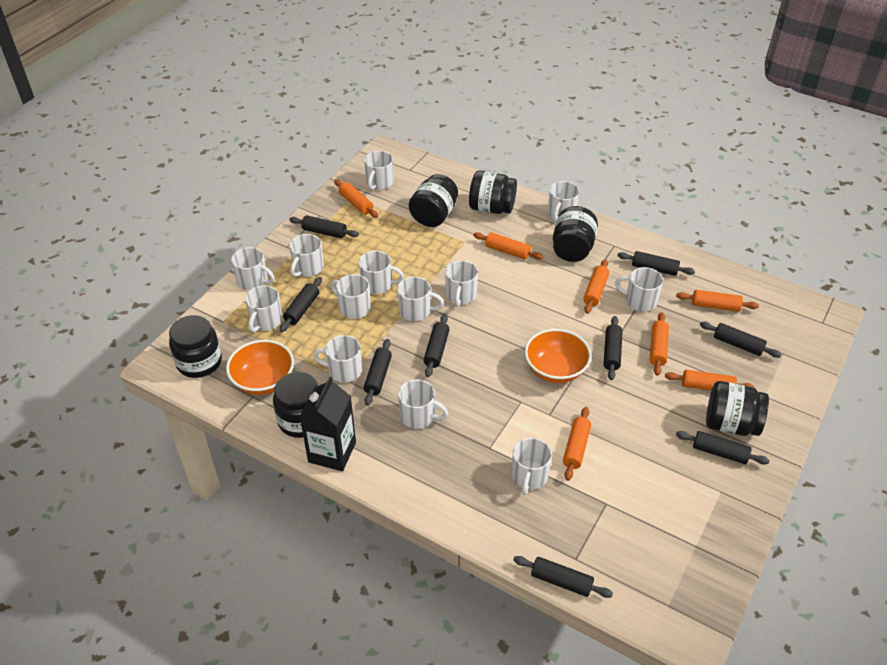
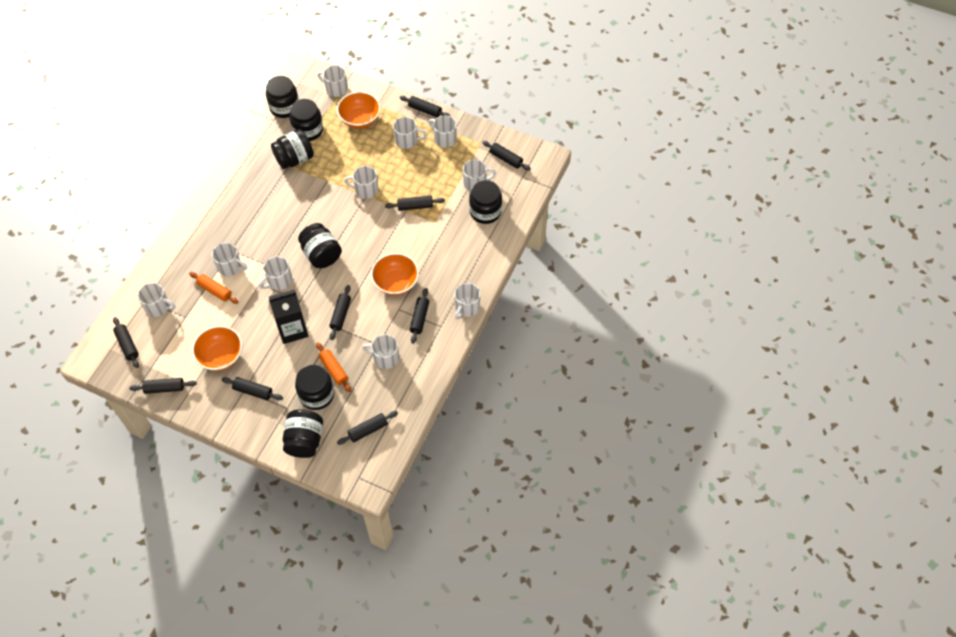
black jar: 6 -> 7
orange bowl: 2 -> 3
orange rolling pin: 7 -> 2
white mug: 13 -> 10

